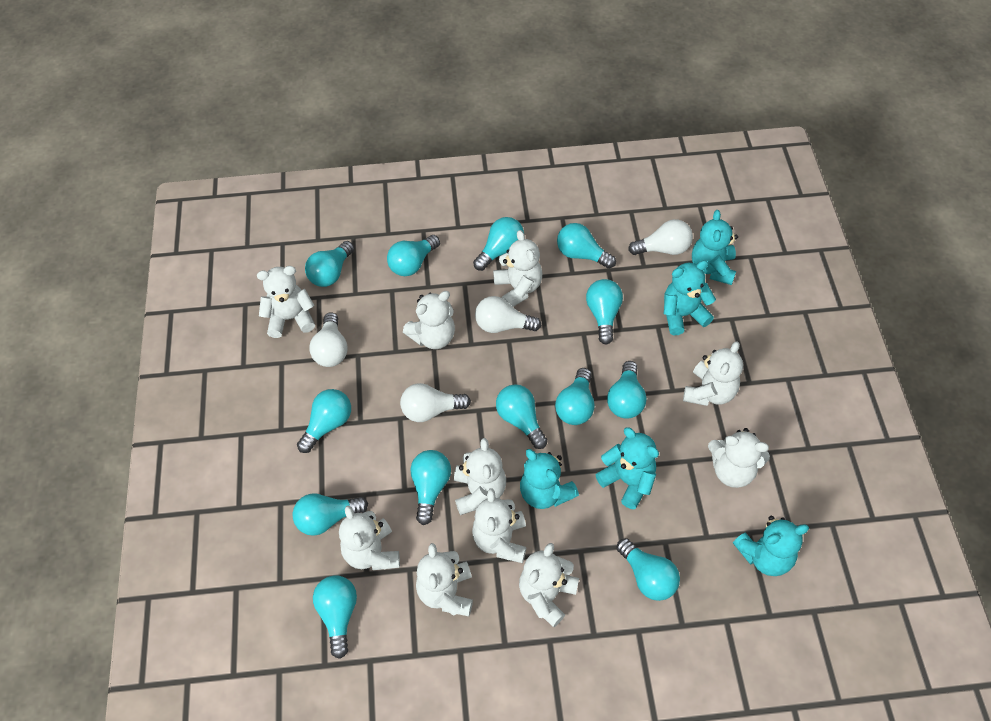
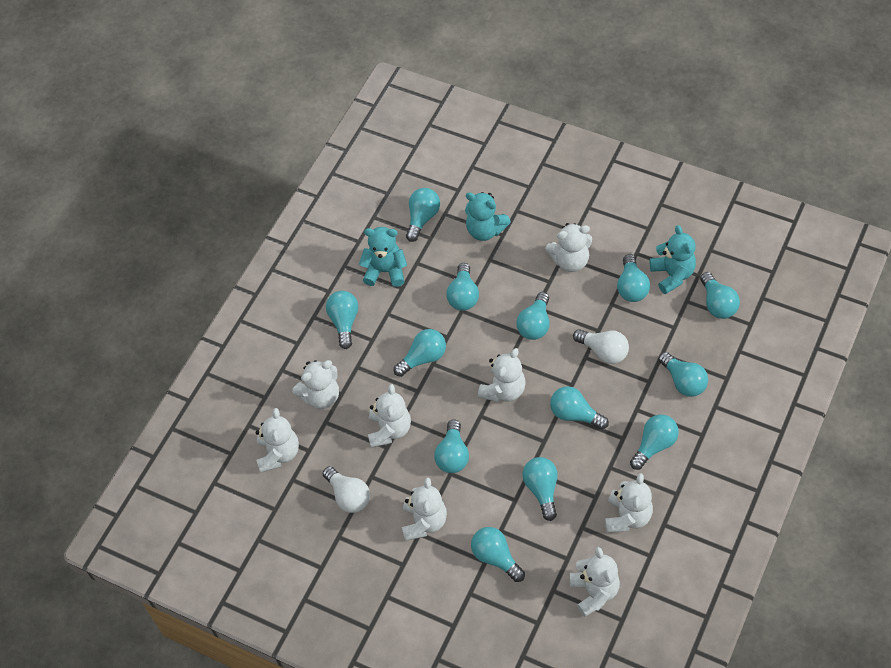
turquoise teddy bear: 5 -> 3
white light bulb: 4 -> 2
white teddy bear: 10 -> 8

